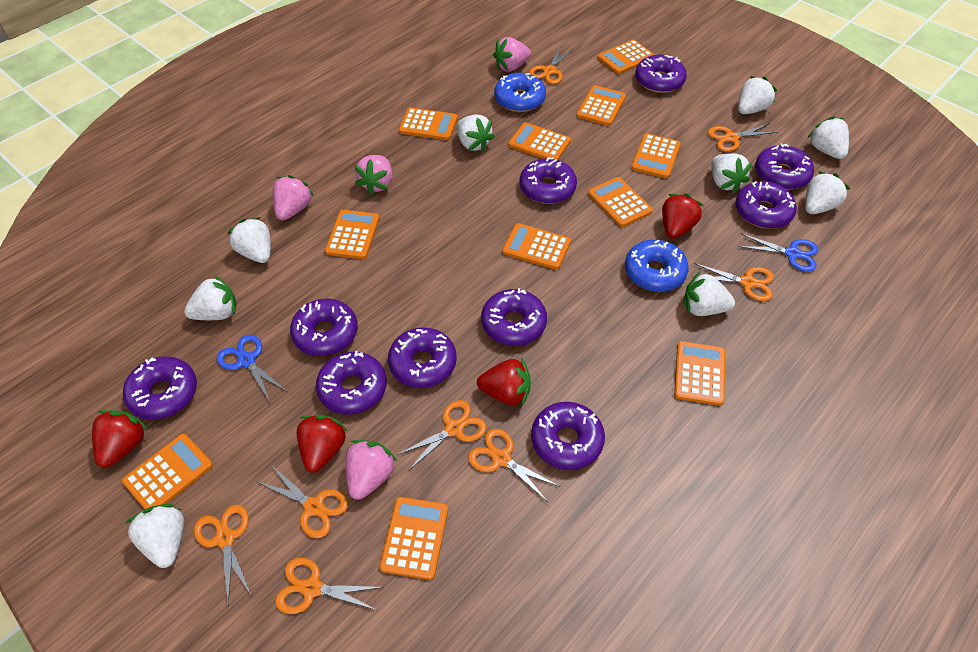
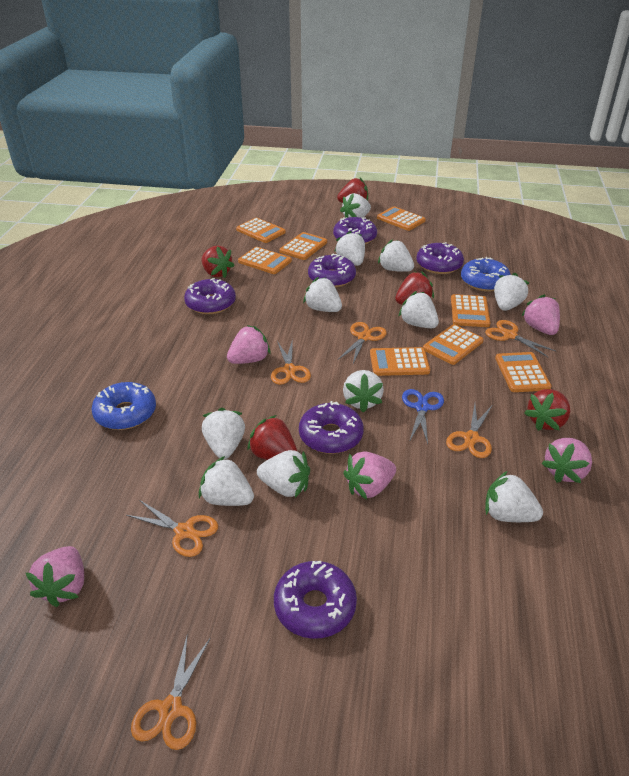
blue scissors: 2 -> 1
orange calculator: 11 -> 8
orange scissors: 8 -> 6
pink strawberry: 4 -> 5
purple donut: 10 -> 6
red strawberry: 4 -> 5
white strawberry: 9 -> 11

